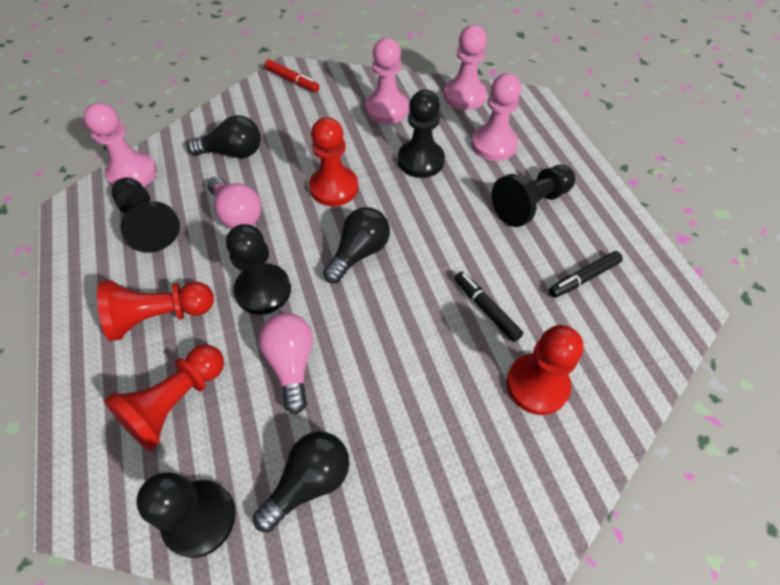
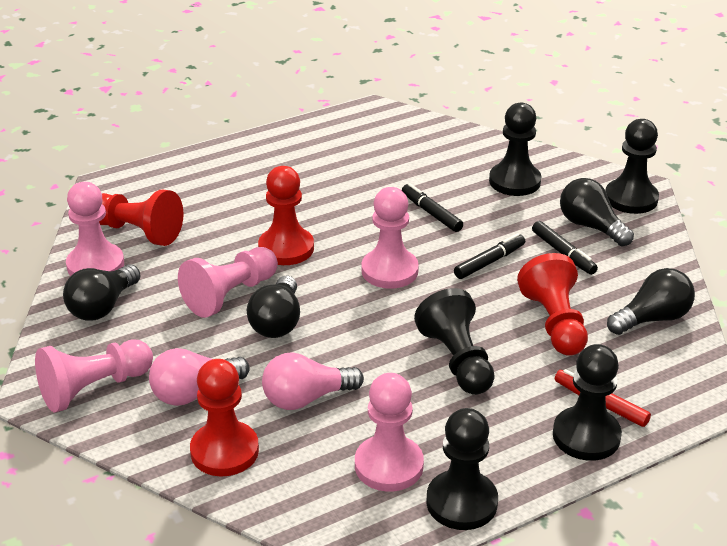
black light bulb: 3 -> 4
black marker: 2 -> 3
pink pawn: 4 -> 5

